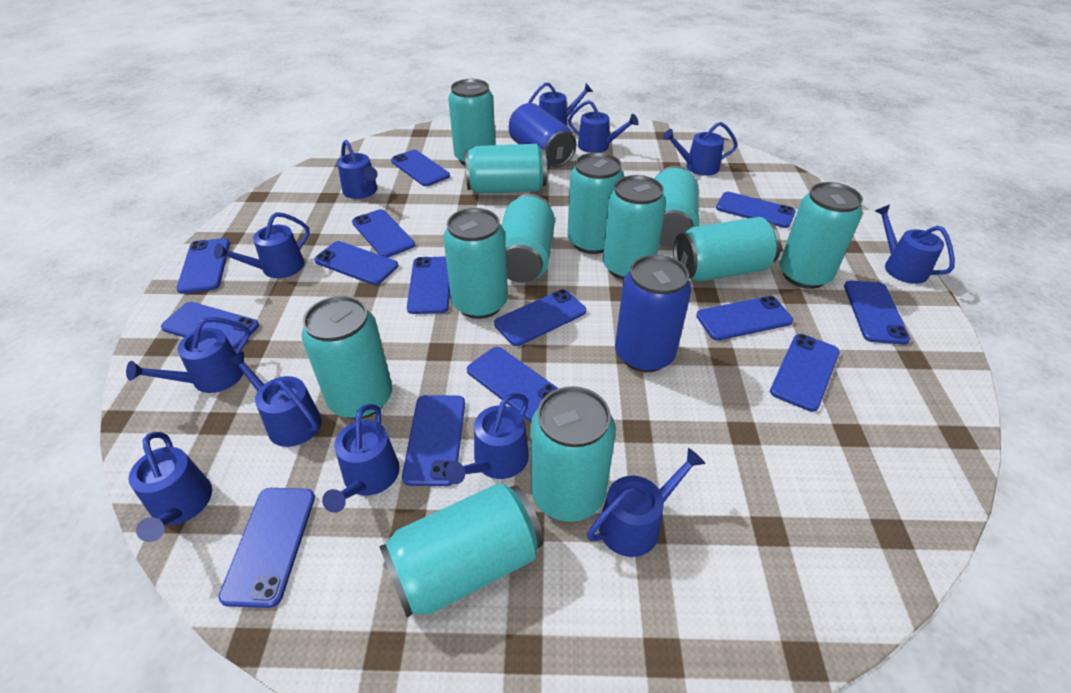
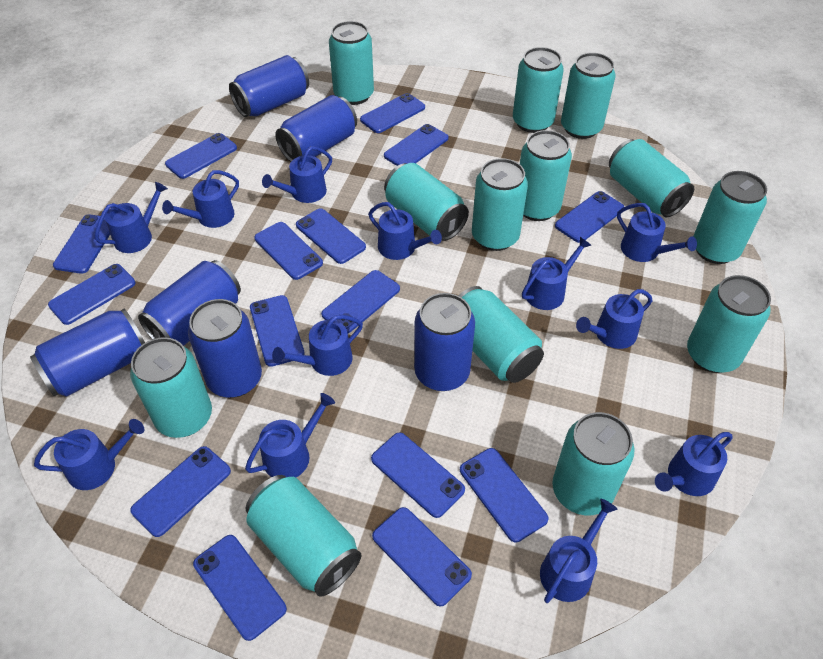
blue can: 2 -> 6
blue phone: 14 -> 15
turquoise can: 12 -> 13

